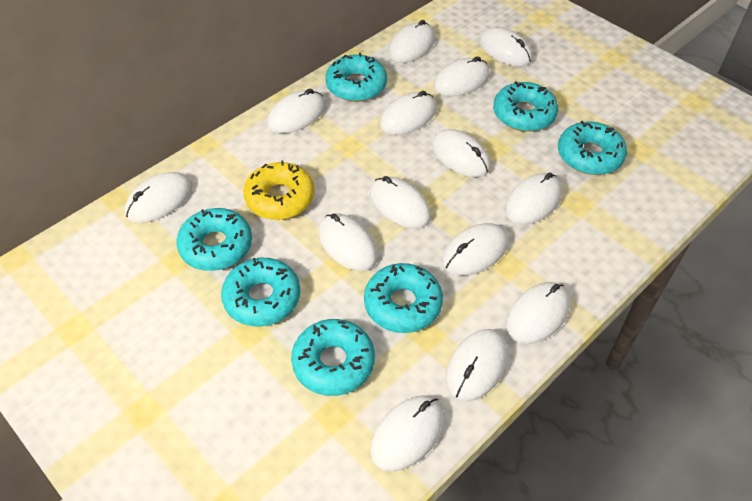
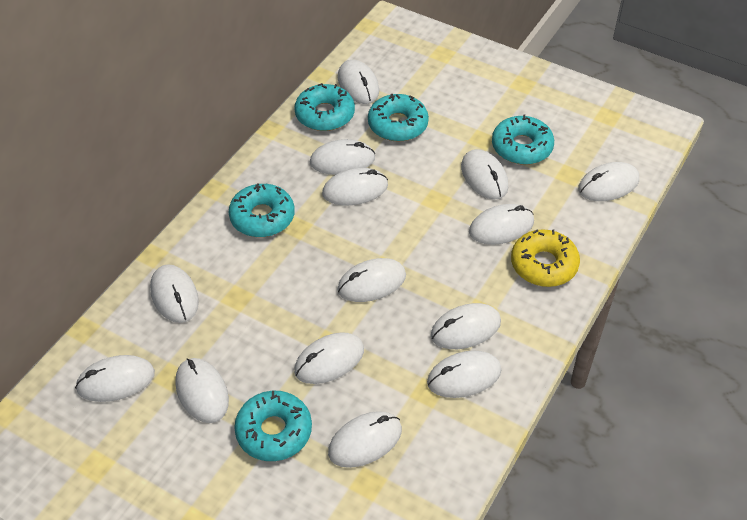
turquoise donut: 7 -> 5

